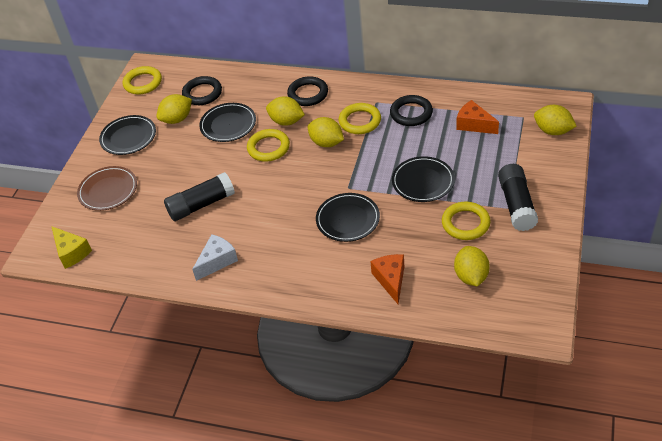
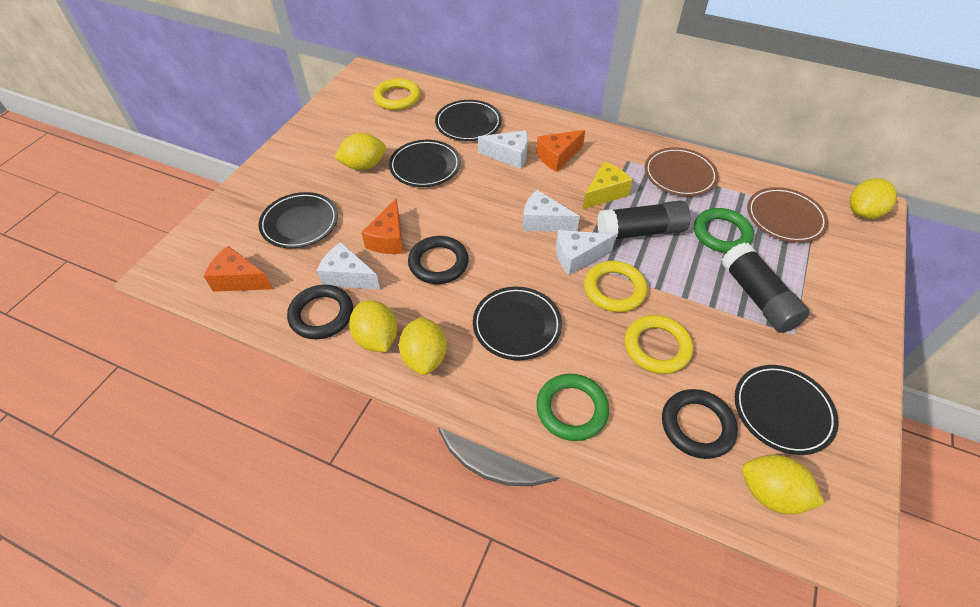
black plate: 4 -> 5
brown plate: 1 -> 2
green ring: 0 -> 2
orange cheese: 2 -> 3
white cheese: 1 -> 4
yellow ring: 4 -> 3

